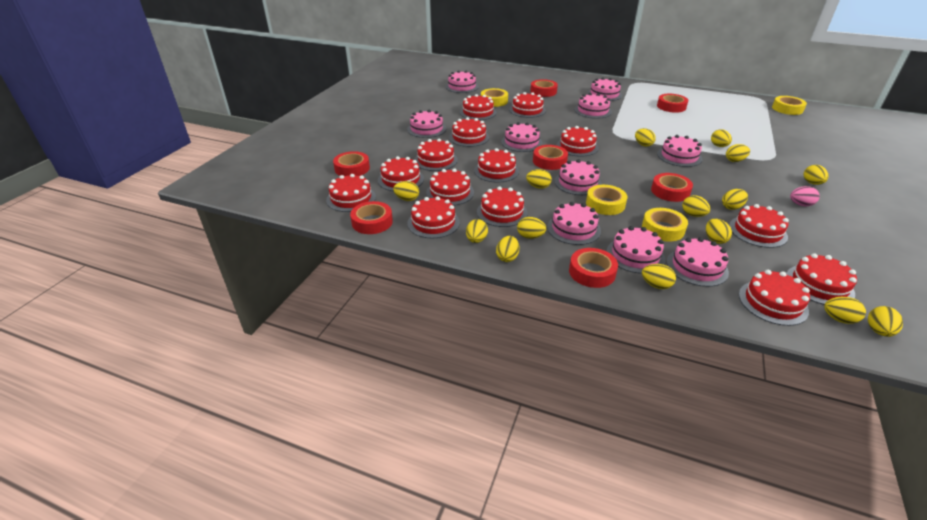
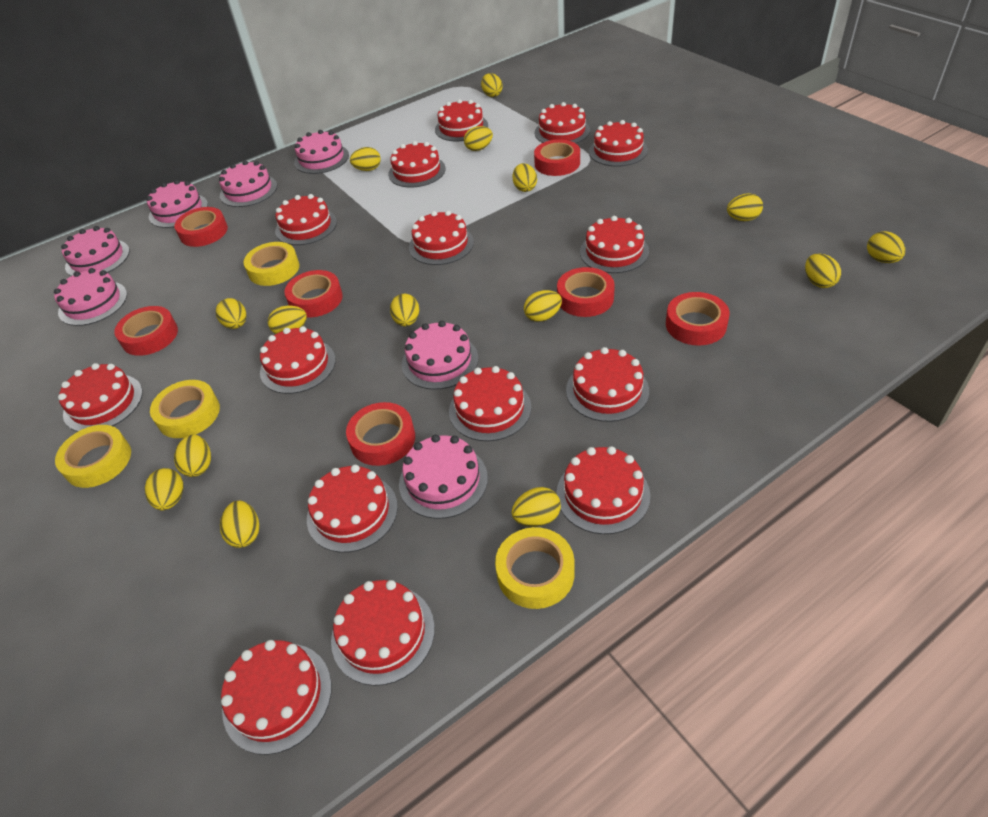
pink cake: 10 -> 7
pink egg: 1 -> 0
red cake: 14 -> 15

